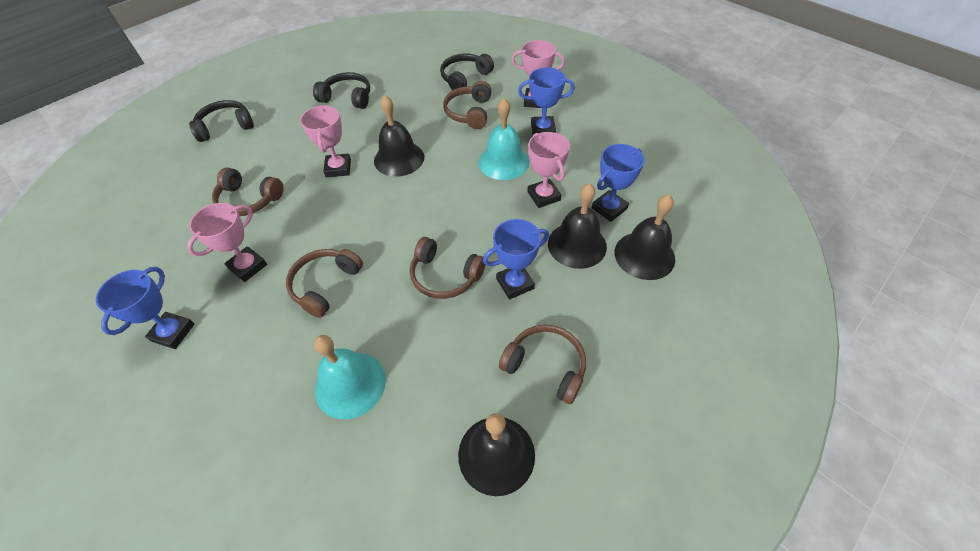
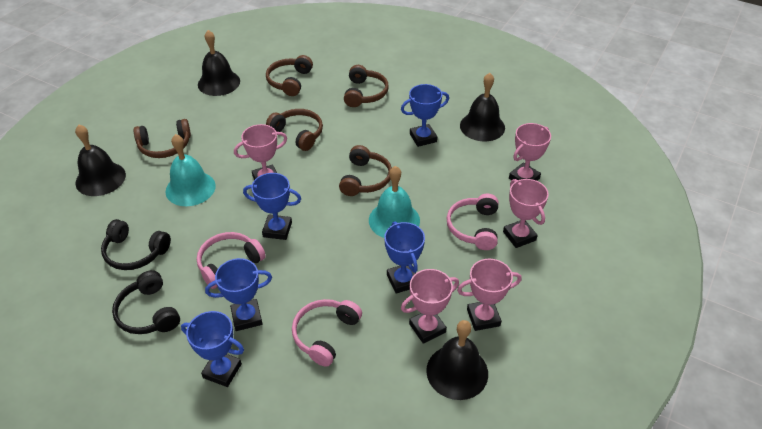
black headphones: 3 -> 2
blue trophy: 4 -> 5
pink headphones: 0 -> 3
pink trophy: 4 -> 5

